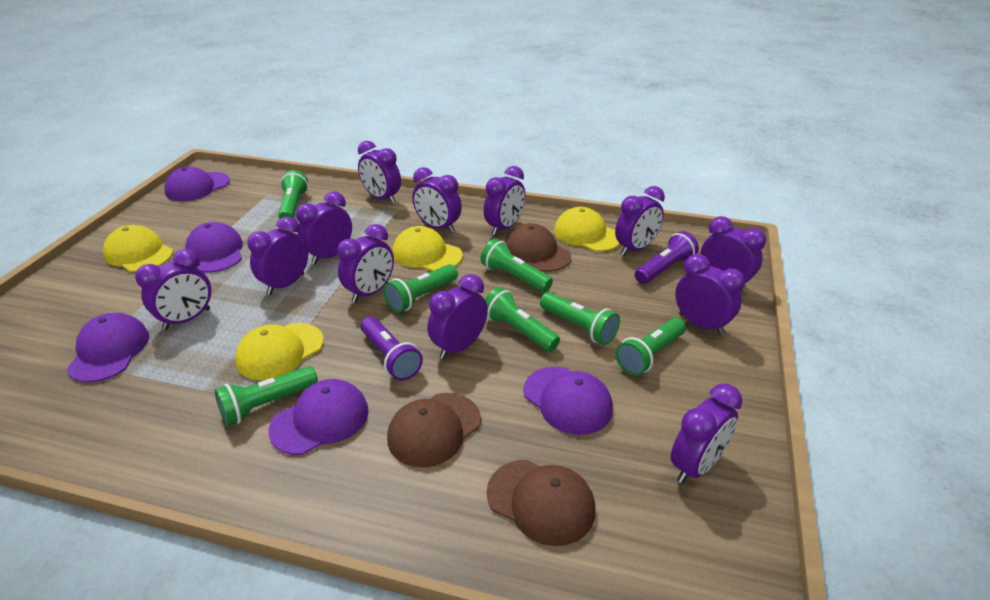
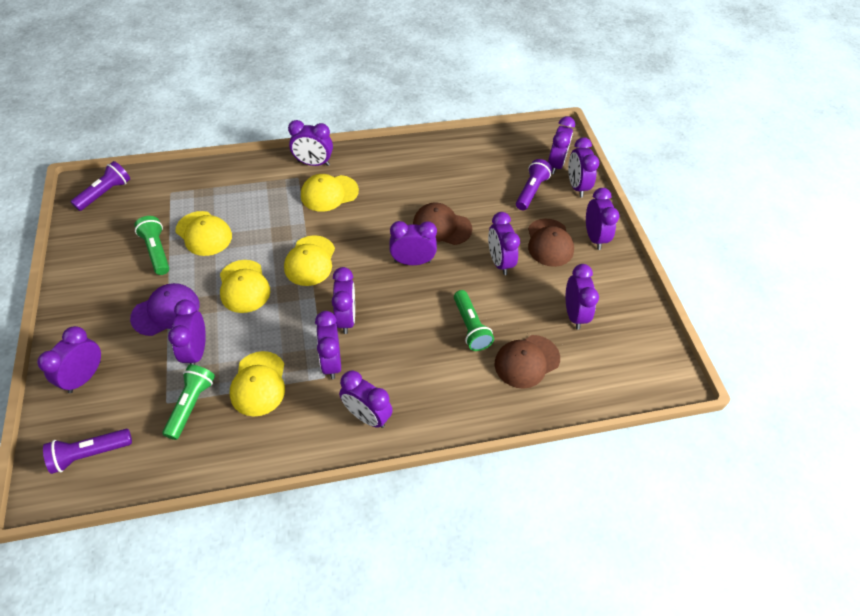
green flashlight: 7 -> 3
purple cap: 5 -> 1
purple flashlight: 2 -> 3
yellow cap: 4 -> 5

